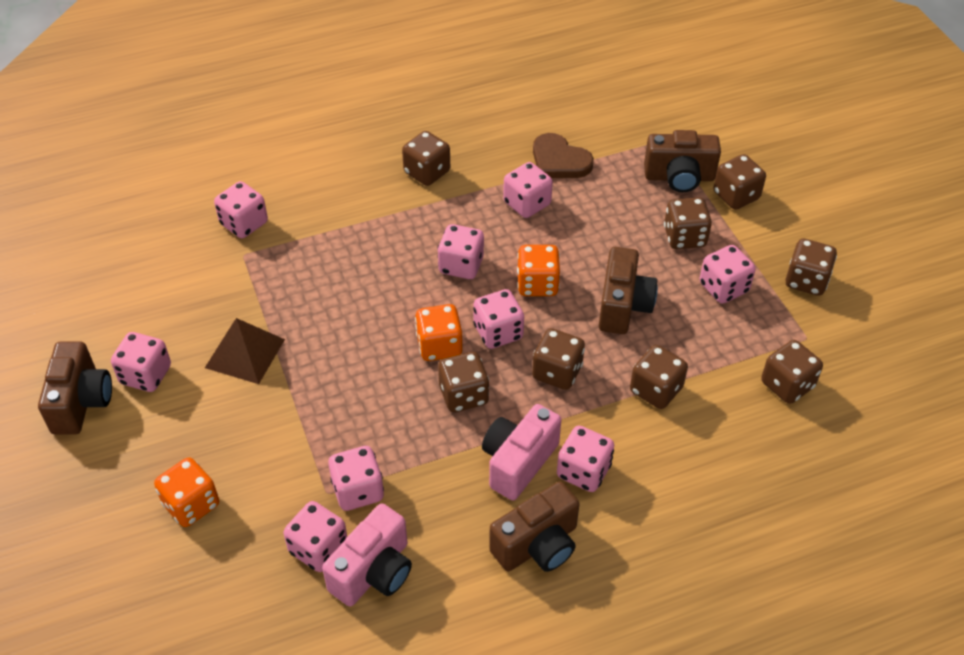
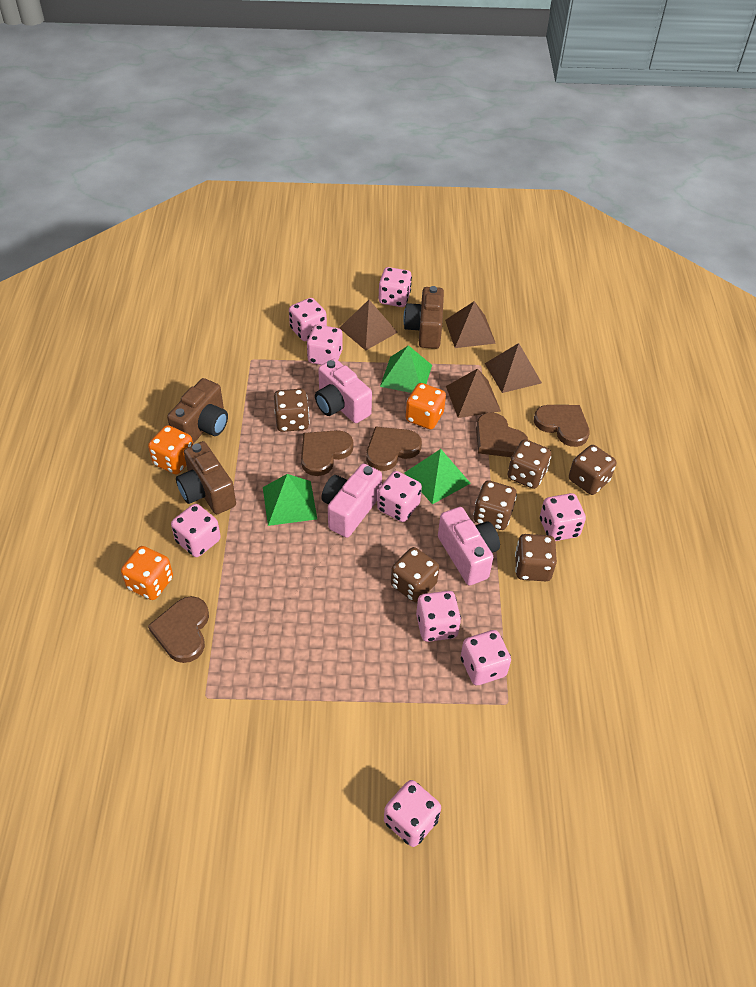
brown camera: 4 -> 3
brown dice: 8 -> 6
brown heart: 1 -> 5
brown pyramid: 1 -> 4
green pyramid: 0 -> 3
pink camera: 2 -> 3

